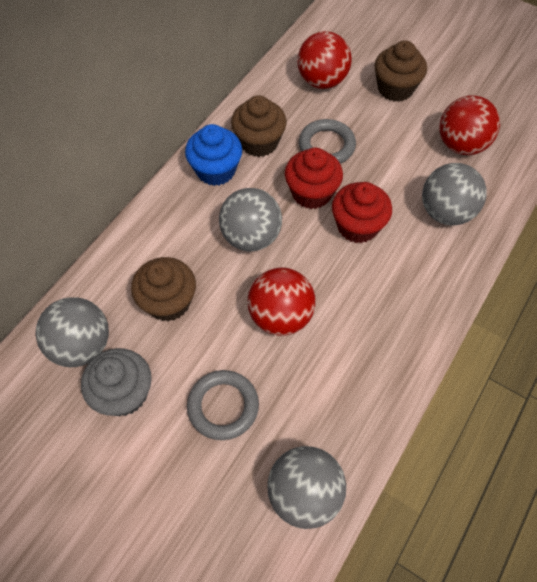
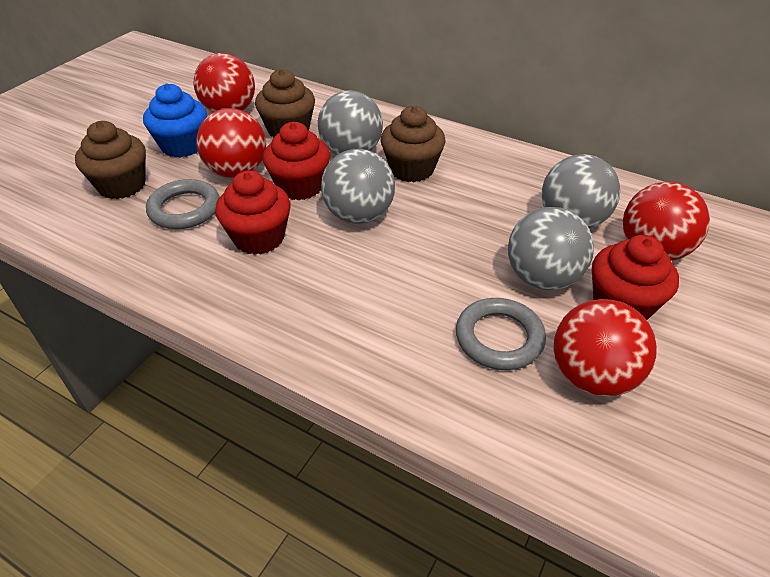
grey cupcake: 1 -> 0
red ball: 3 -> 4
red cupcake: 2 -> 3

